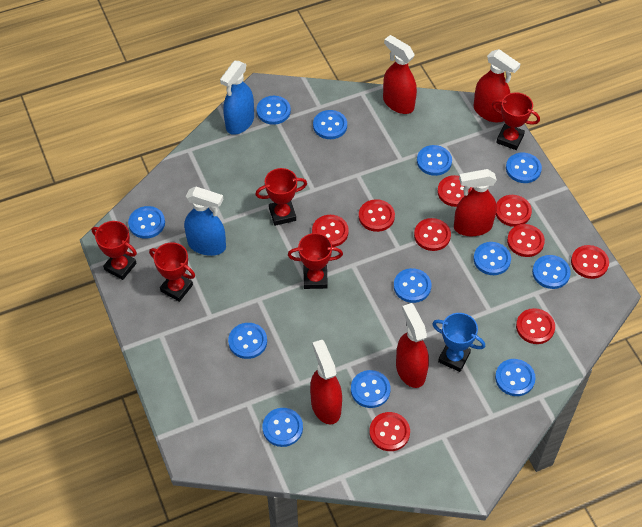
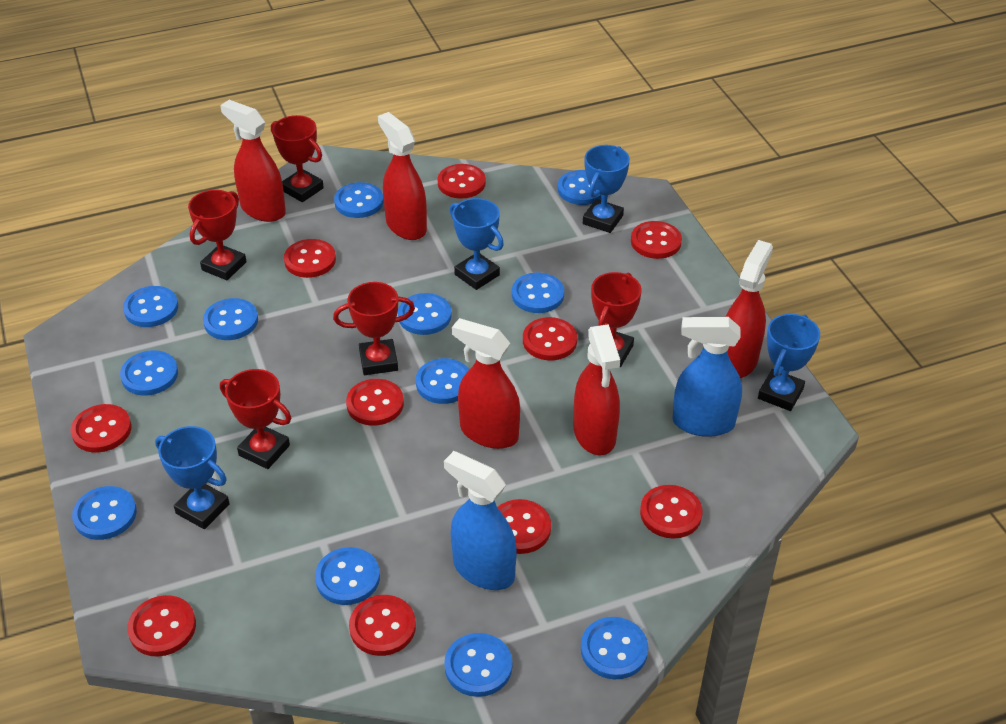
blue trophy: 1 -> 4
red button: 9 -> 10

